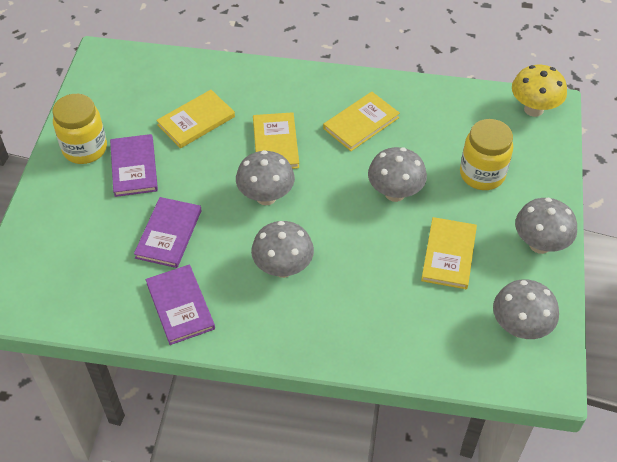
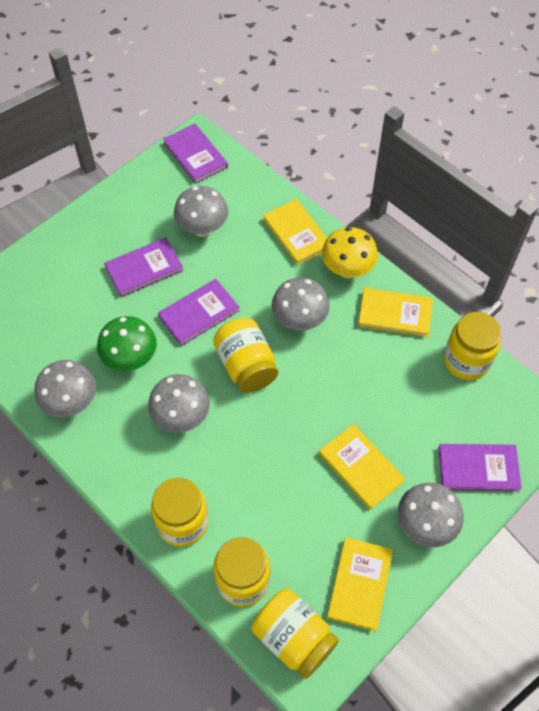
green mushroom: 0 -> 1
purple book: 3 -> 4
yellow jar: 2 -> 5

